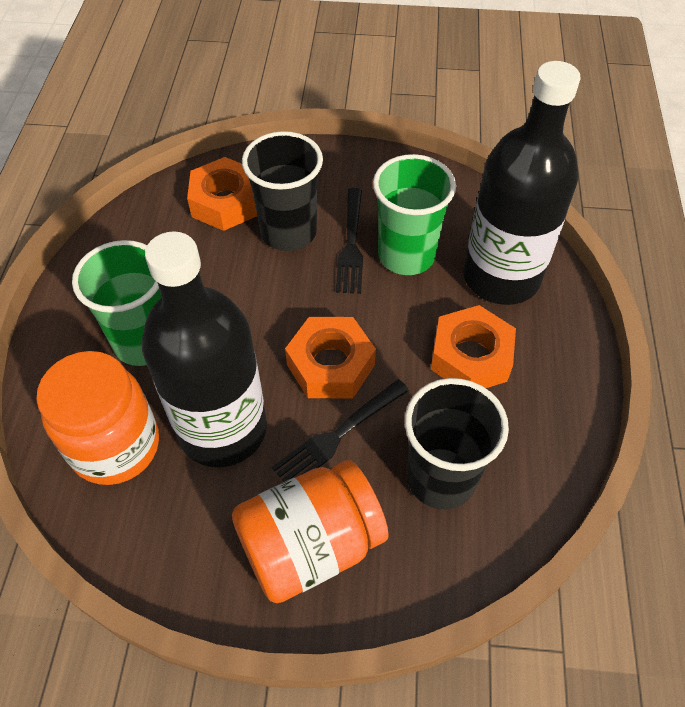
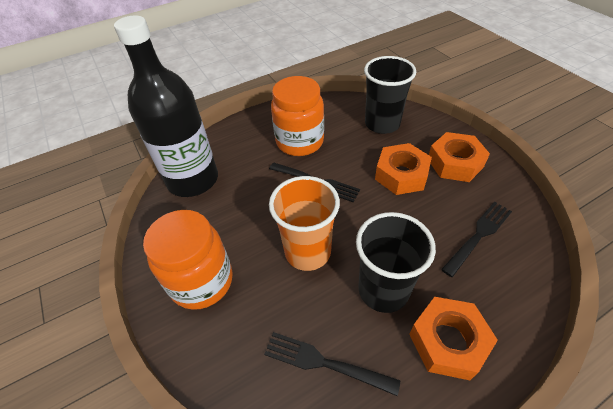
black bottle: 2 -> 1
black fork: 2 -> 3
green cup: 2 -> 0
orange cup: 0 -> 1

